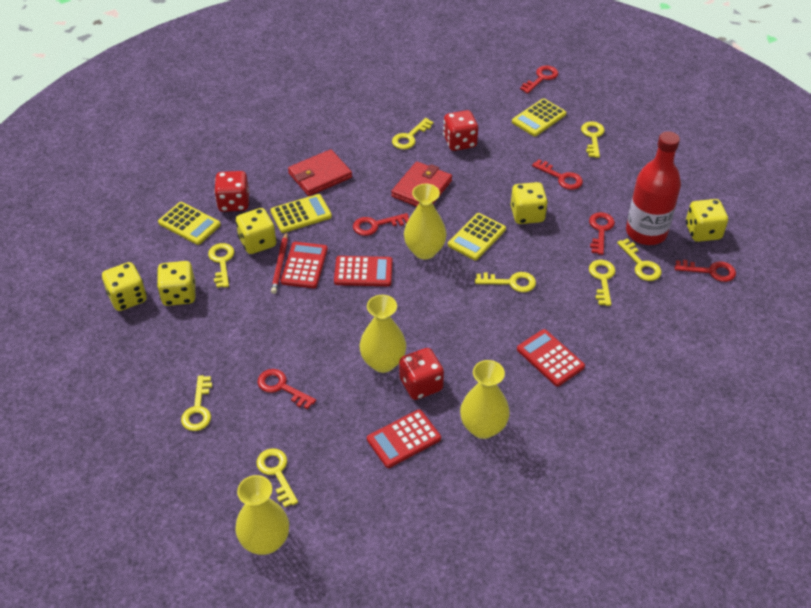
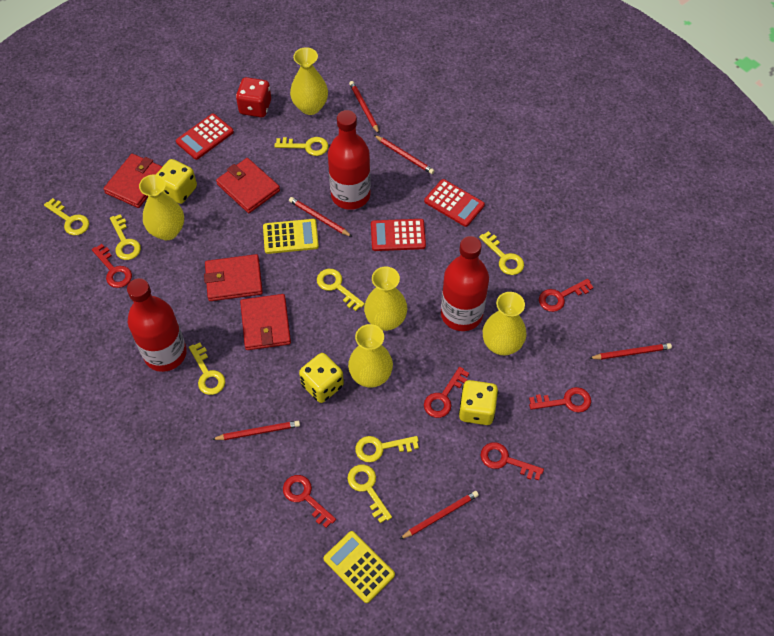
red bottle: 1 -> 3
red calculator: 4 -> 3
red dice: 3 -> 1
red pencil: 1 -> 6
red wallet: 2 -> 4
yellow calculator: 4 -> 2
yellow dice: 5 -> 3
yellow vase: 4 -> 5

